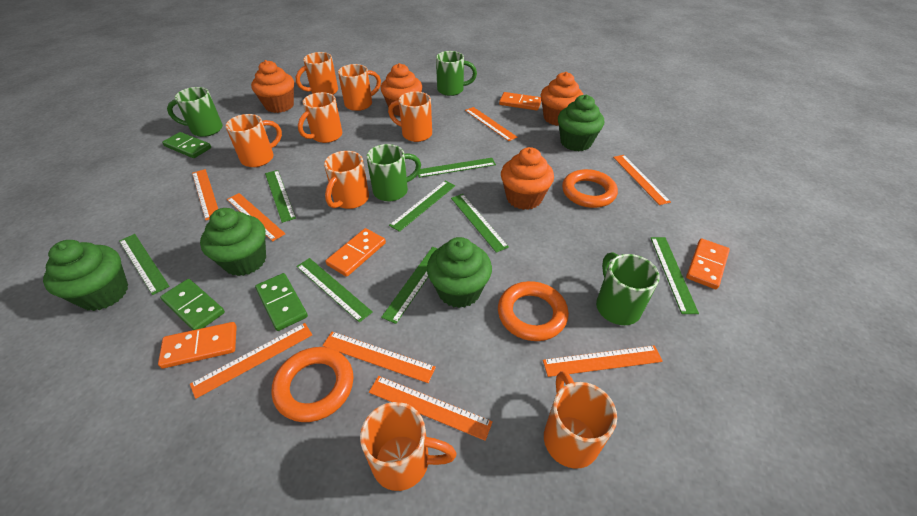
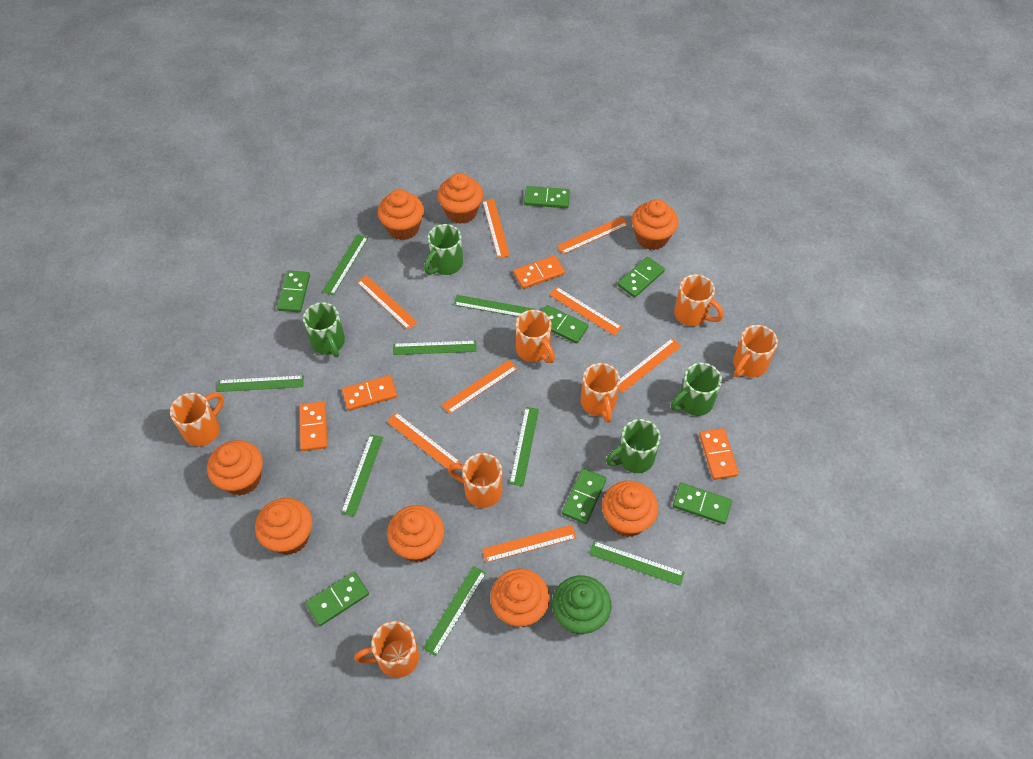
green cupcake: 4 -> 1
green domino: 3 -> 7
orange cupcake: 4 -> 8
orange mug: 8 -> 7
orange ring: 3 -> 0

